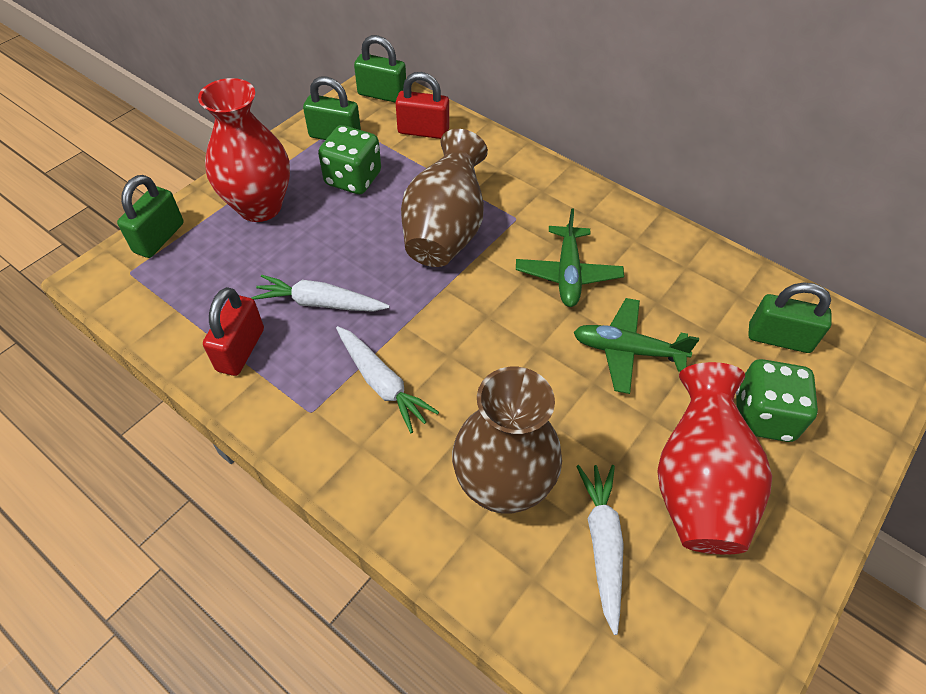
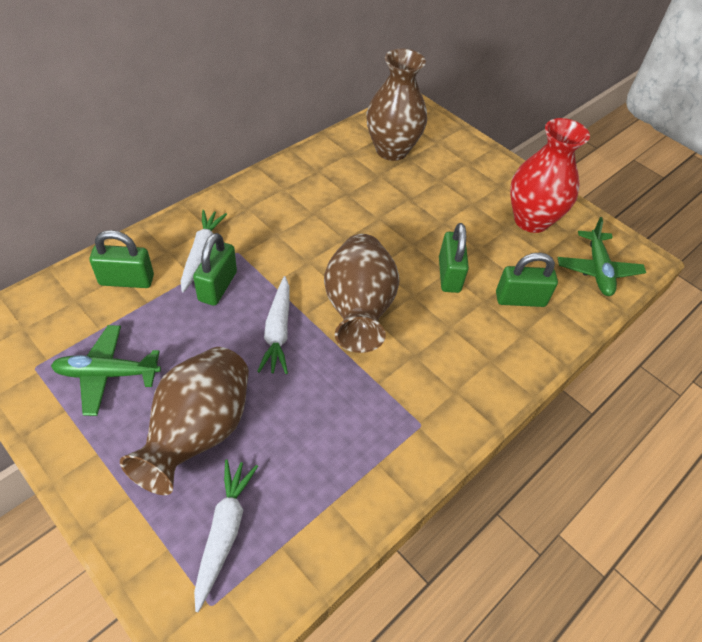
brown vase: 2 -> 3
green dice: 2 -> 0
red padlock: 2 -> 0
red vase: 2 -> 1

